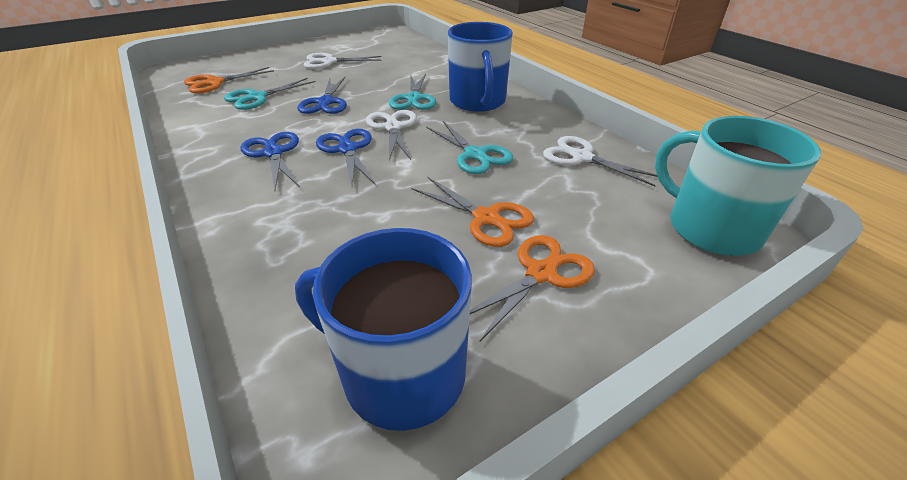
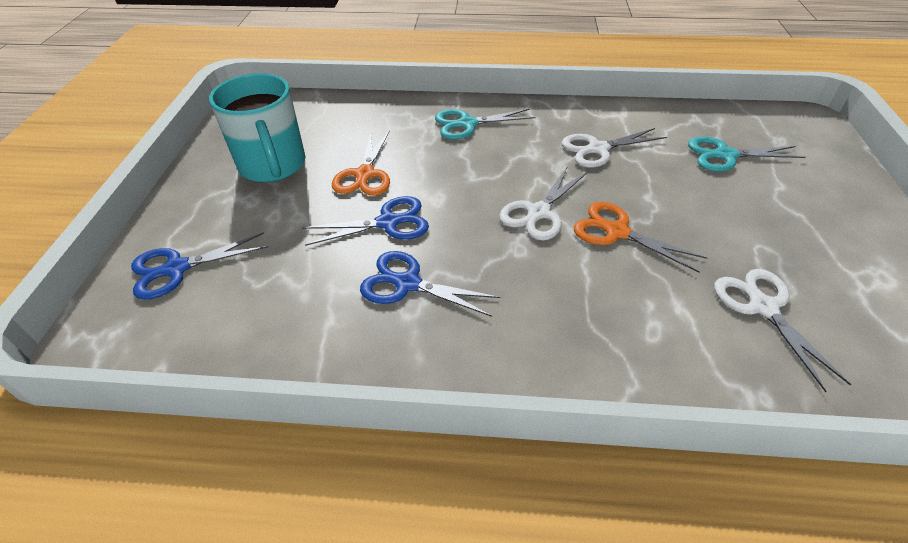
blue mug: 2 -> 0
orange scissors: 3 -> 2
turquoise scissors: 3 -> 2

